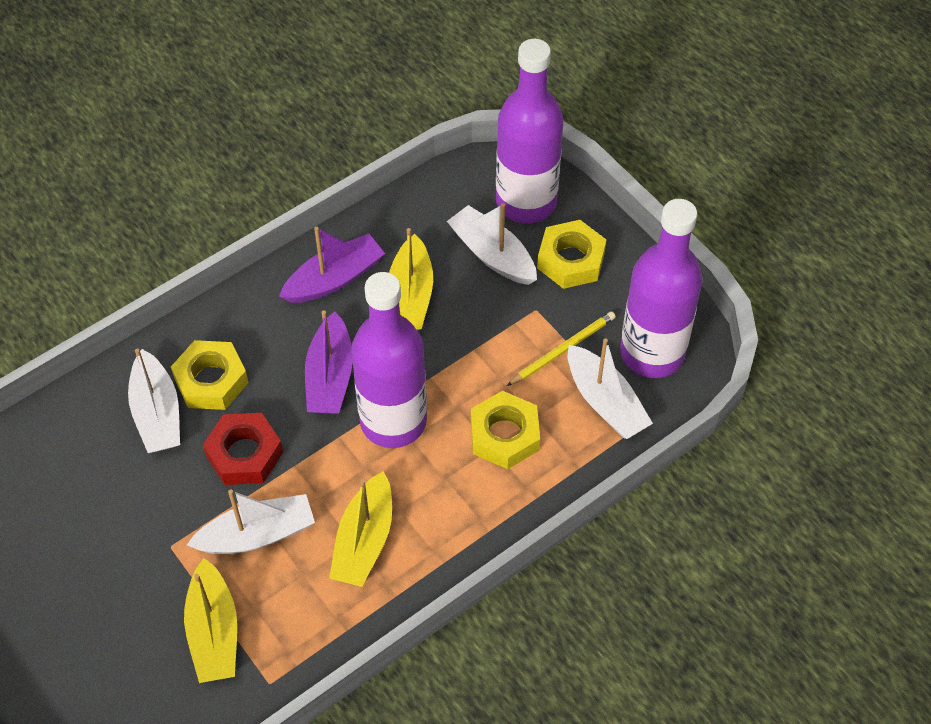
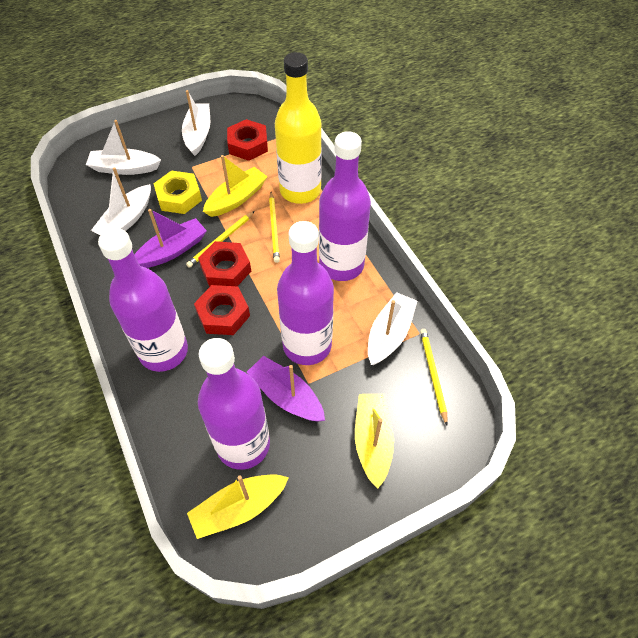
purple bottle: 3 -> 4
red nut: 1 -> 3
yellow bottle: 0 -> 1
yellow nut: 3 -> 1
yellow pencil: 1 -> 3

